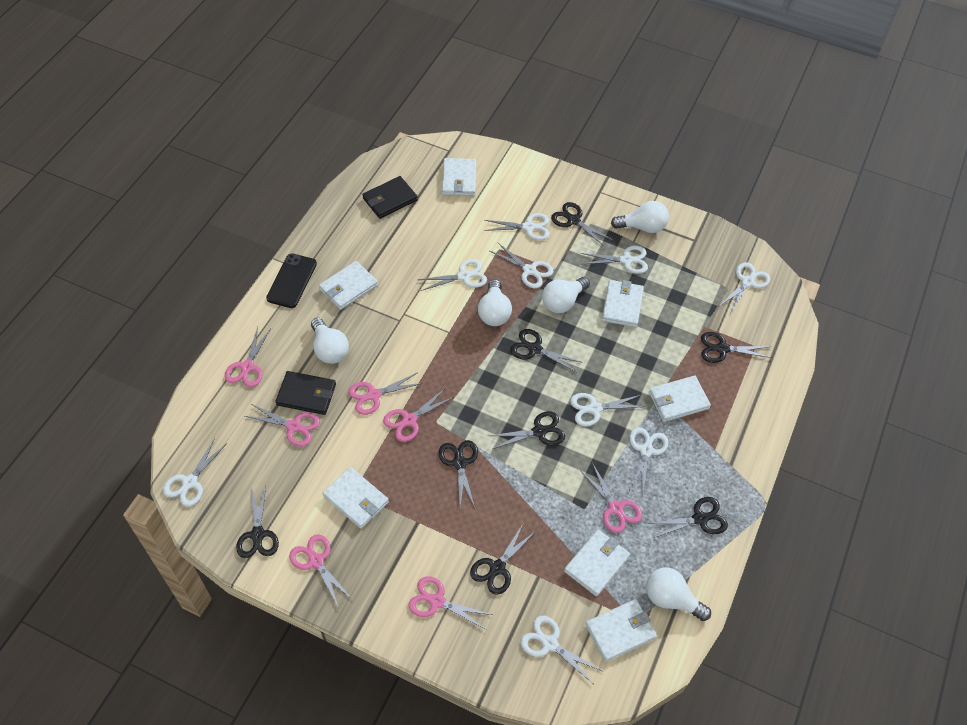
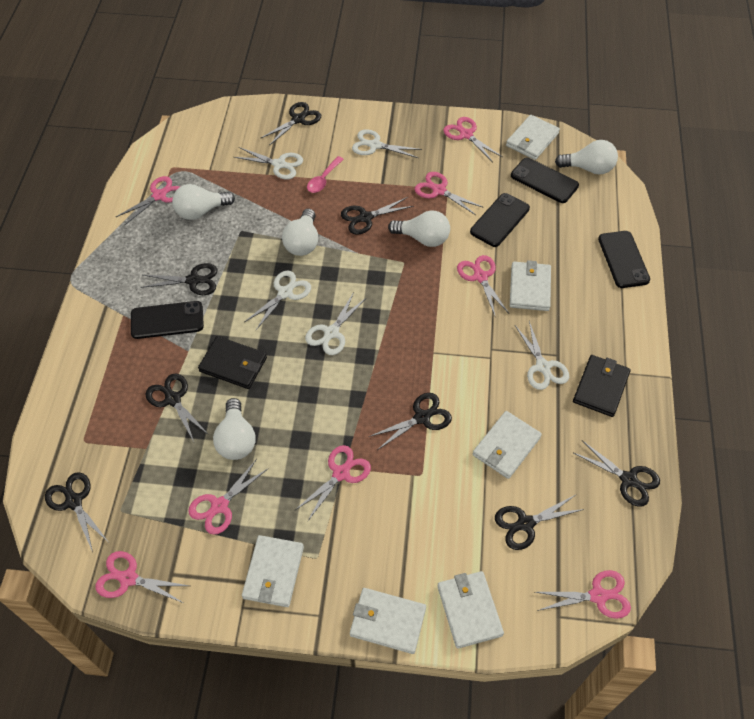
black phone: 1 -> 4
pink scissors: 7 -> 8
pink spoon: 0 -> 1
white scissors: 9 -> 5
white wallet: 7 -> 6

